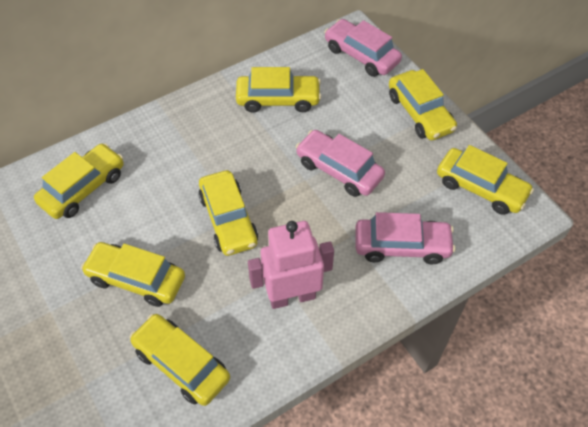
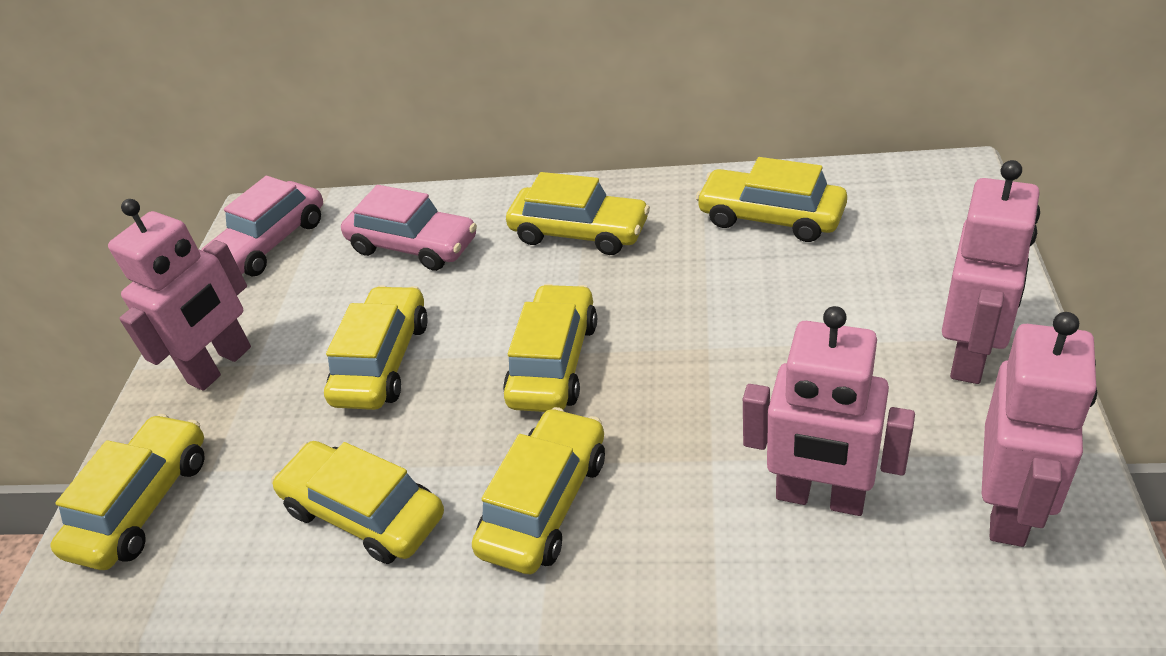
pink car: 3 -> 2
pink robot: 1 -> 4

